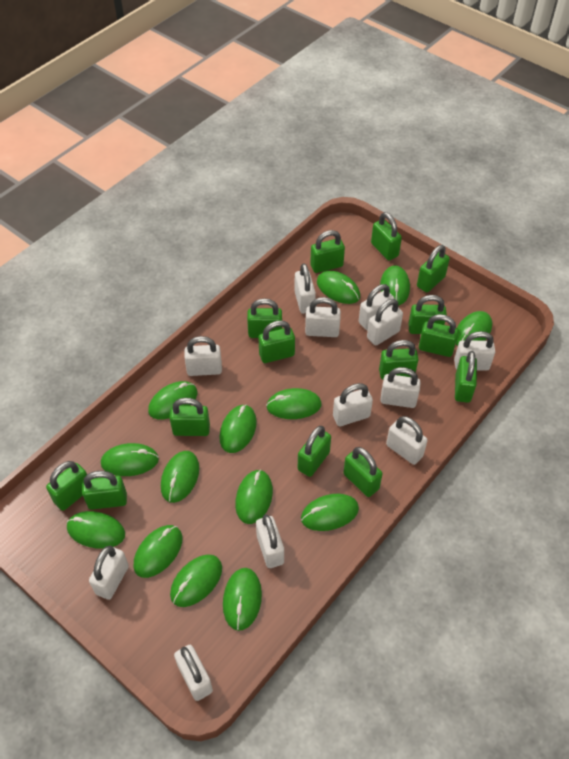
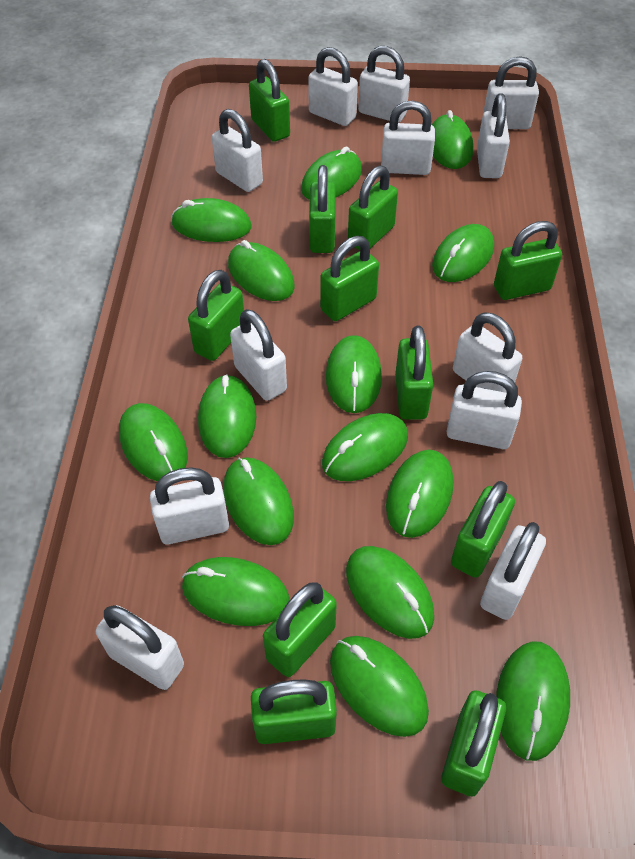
green mouse: 14 -> 15
green padlock: 14 -> 11

